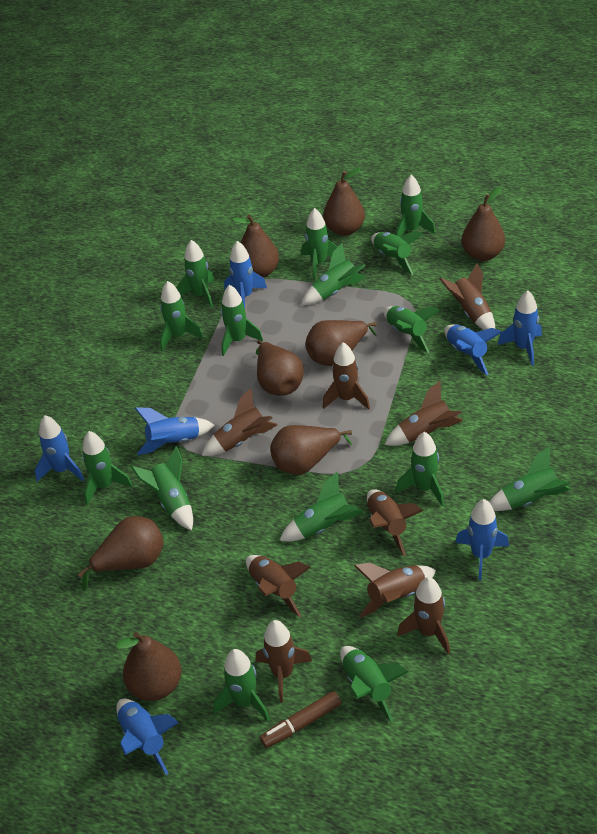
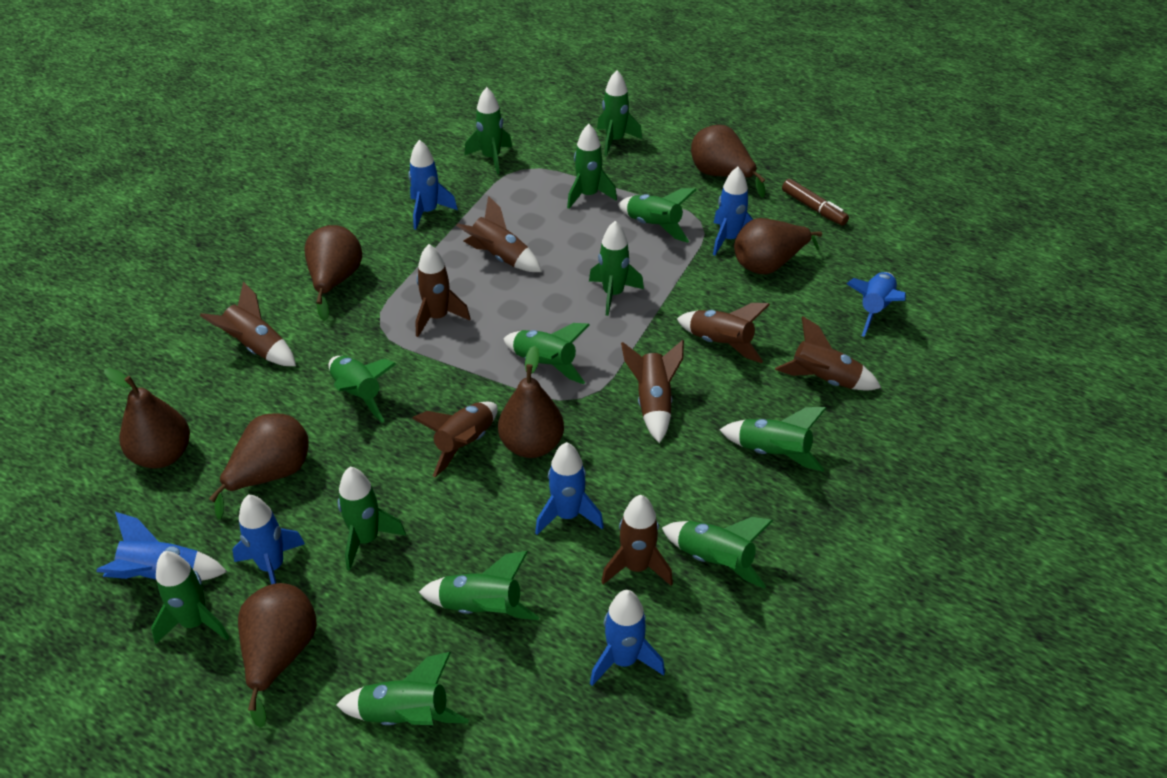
brown pear: 8 -> 7
brown rocket: 9 -> 8
green rocket: 15 -> 13

